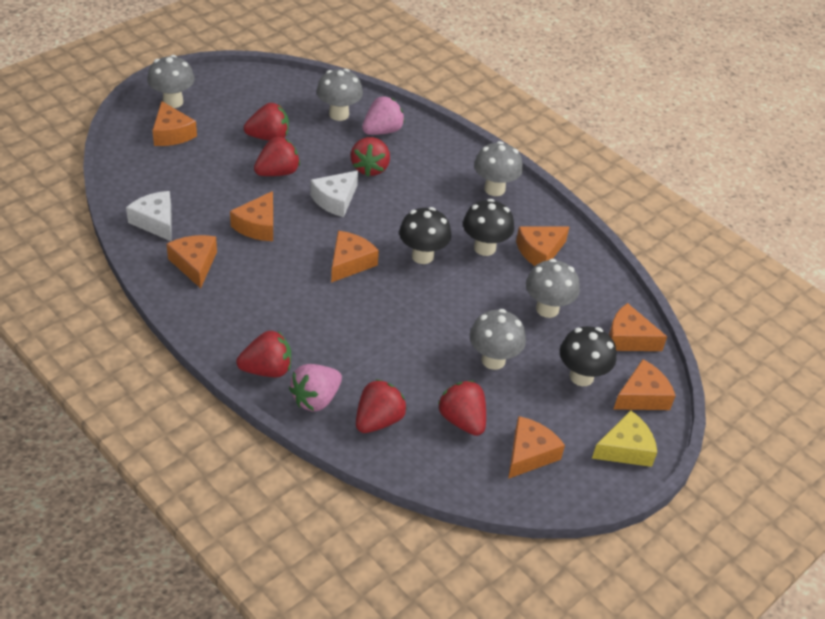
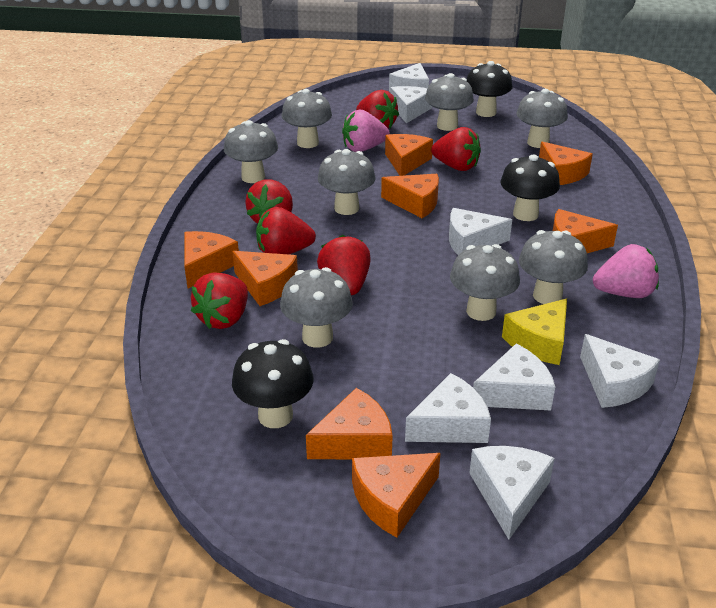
grey mushroom: 5 -> 8
white cheese: 2 -> 7

